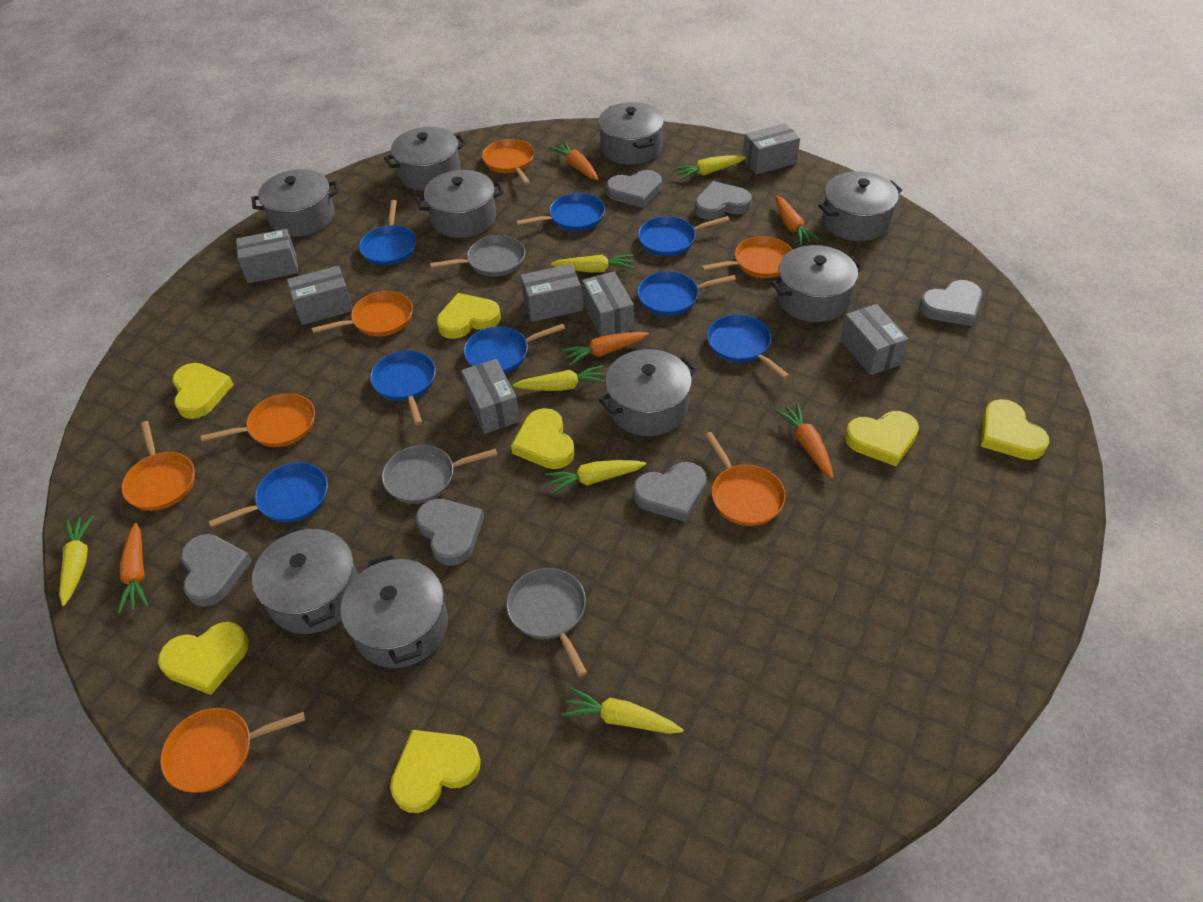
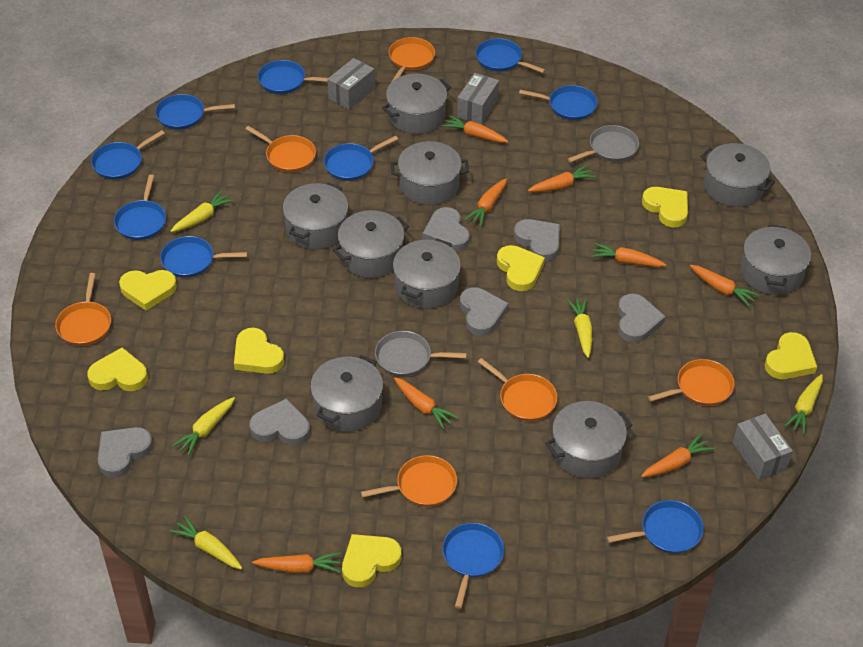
blue pan: 8 -> 10
grey box: 7 -> 3
grey pan: 3 -> 2
orange carrot: 5 -> 8
orange pan: 7 -> 6
yellow carrot: 6 -> 5

